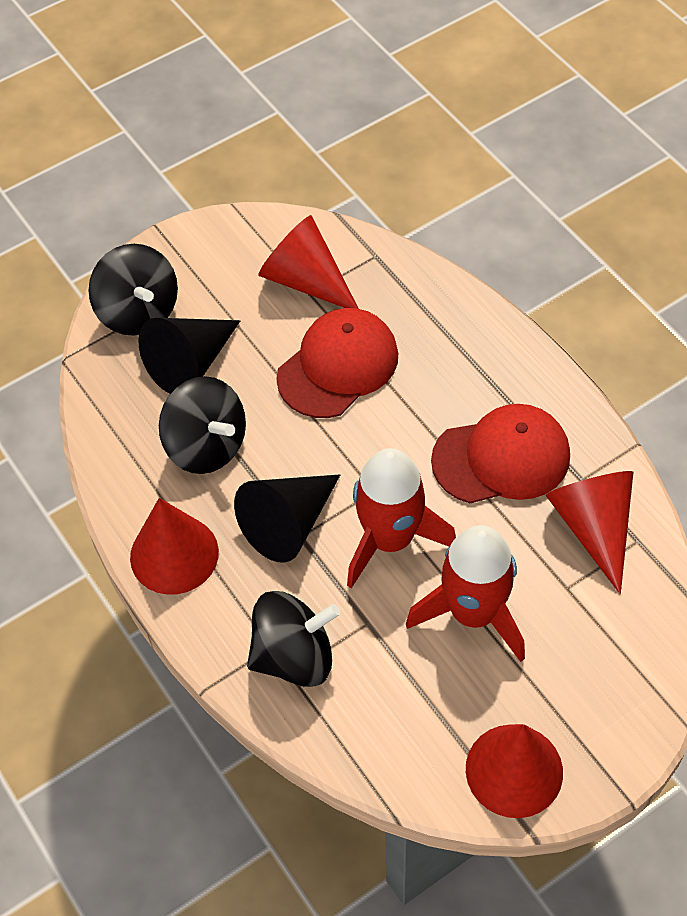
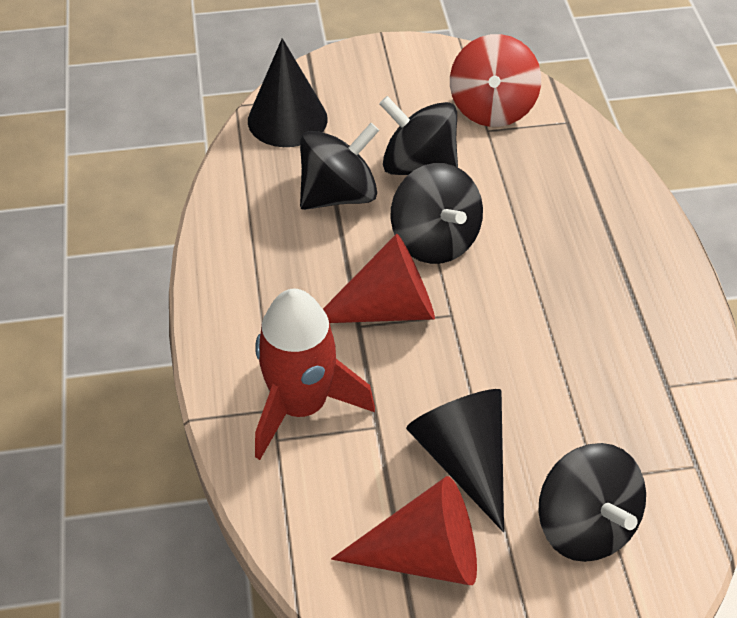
black spinning top: 3 -> 4
red cap: 2 -> 0
red cone: 4 -> 2
red rocket: 2 -> 1
red spinning top: 0 -> 1

